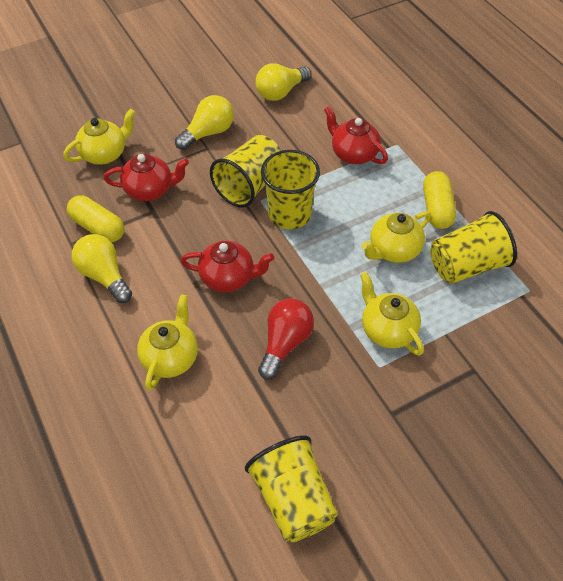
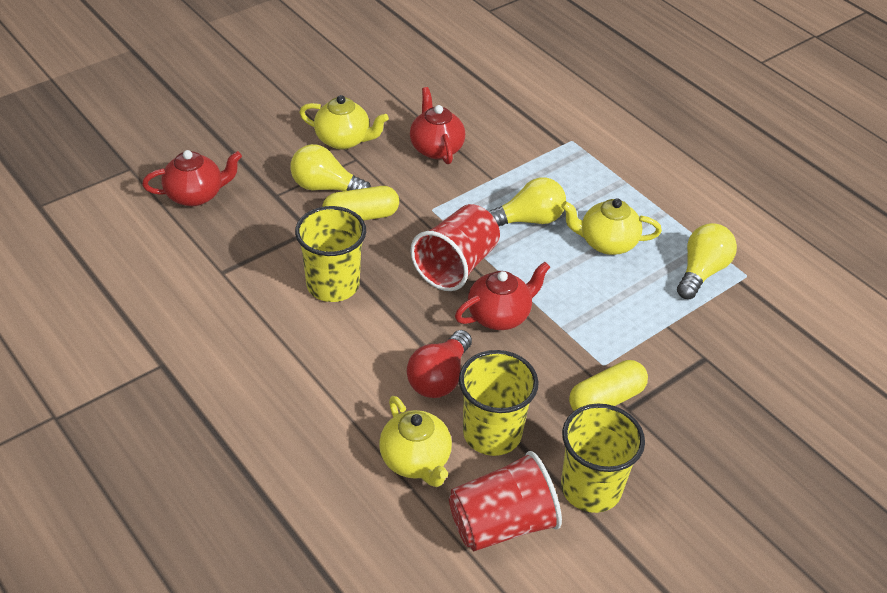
red cup: 0 -> 2
yellow cup: 4 -> 3
yellow teapot: 4 -> 3

